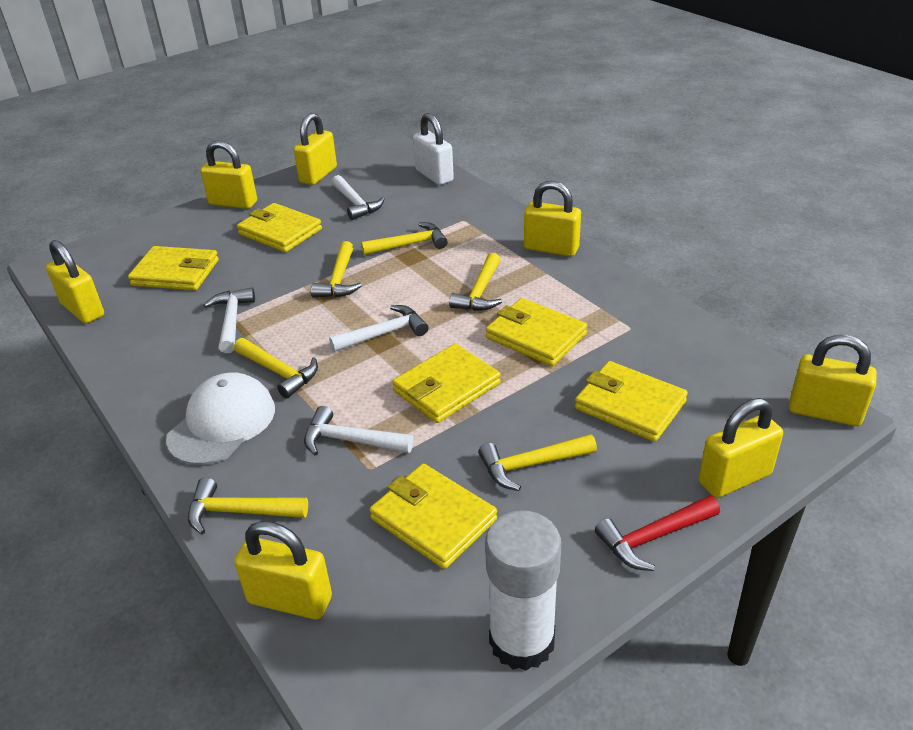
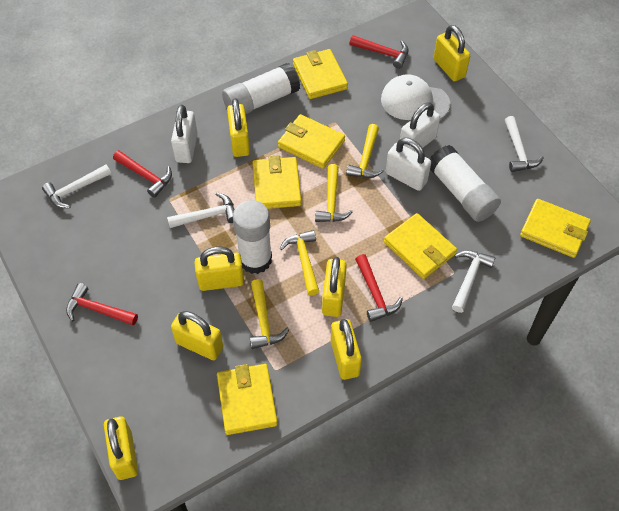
red hammer: 1 -> 4
white glue stick: 1 -> 3
white padlock: 1 -> 3
yellow hammer: 6 -> 4

